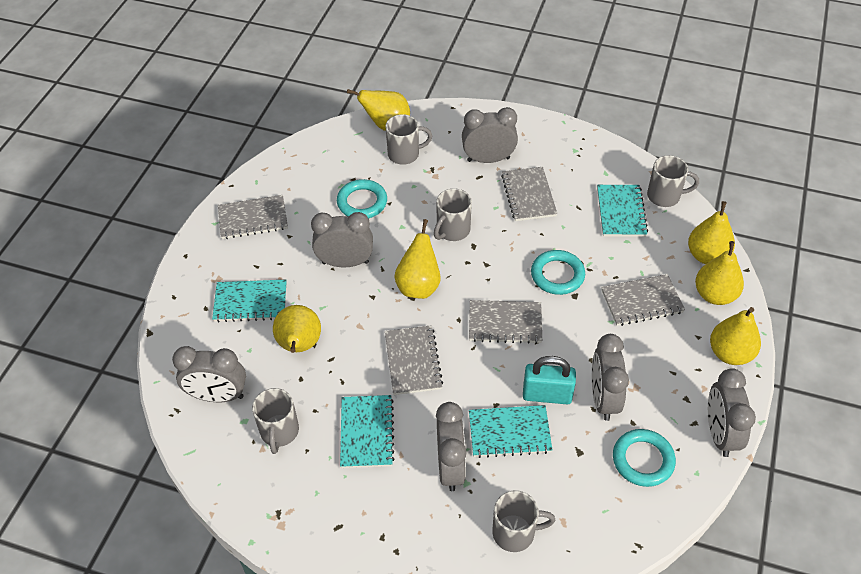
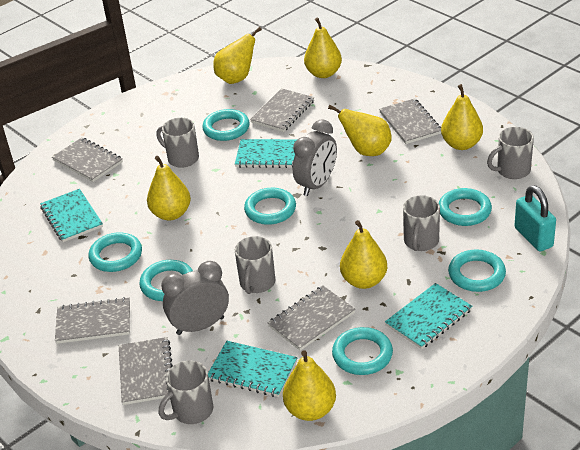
grey clock: 6 -> 2
grey notebook: 5 -> 6
turquoise ring: 3 -> 7
yellow pear: 6 -> 7

